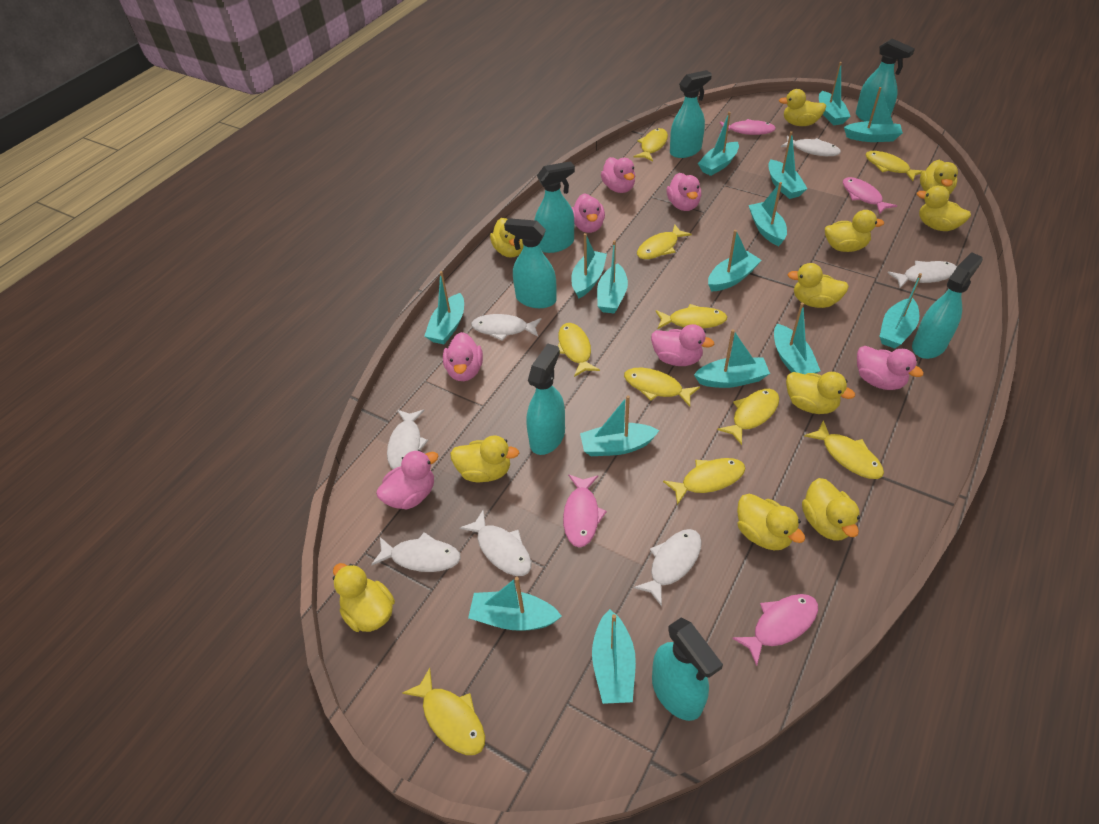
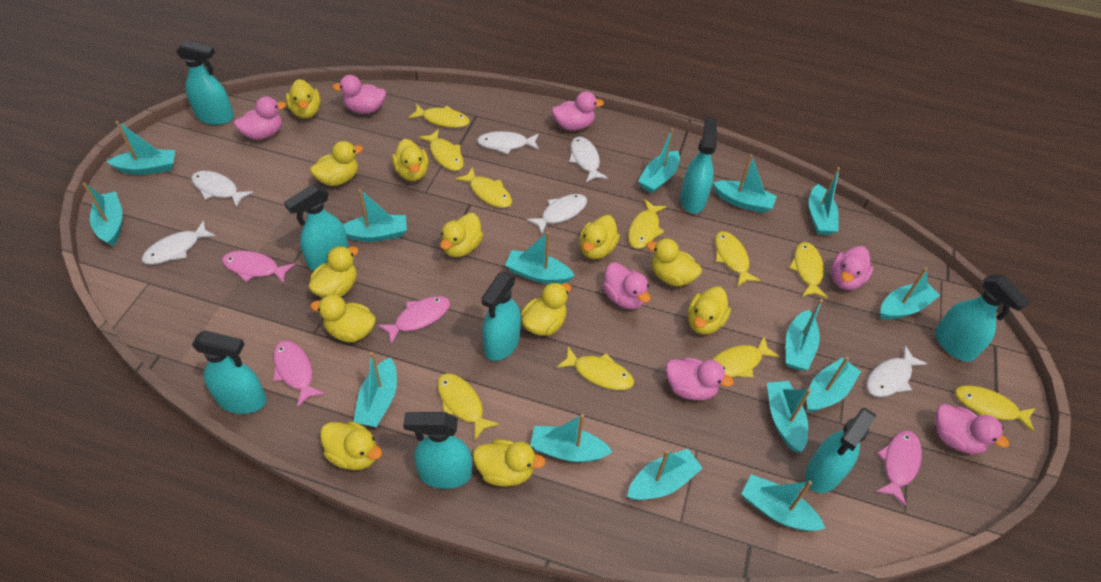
turquoise spray bottle: 7 -> 8
white fish: 7 -> 6
yellow duck: 11 -> 12

